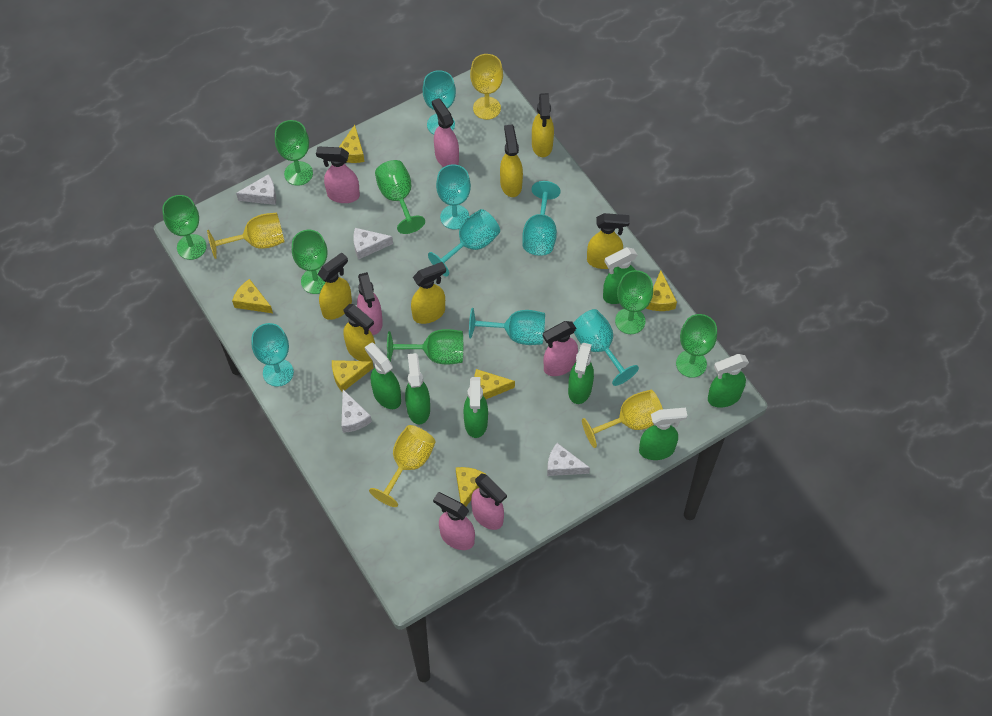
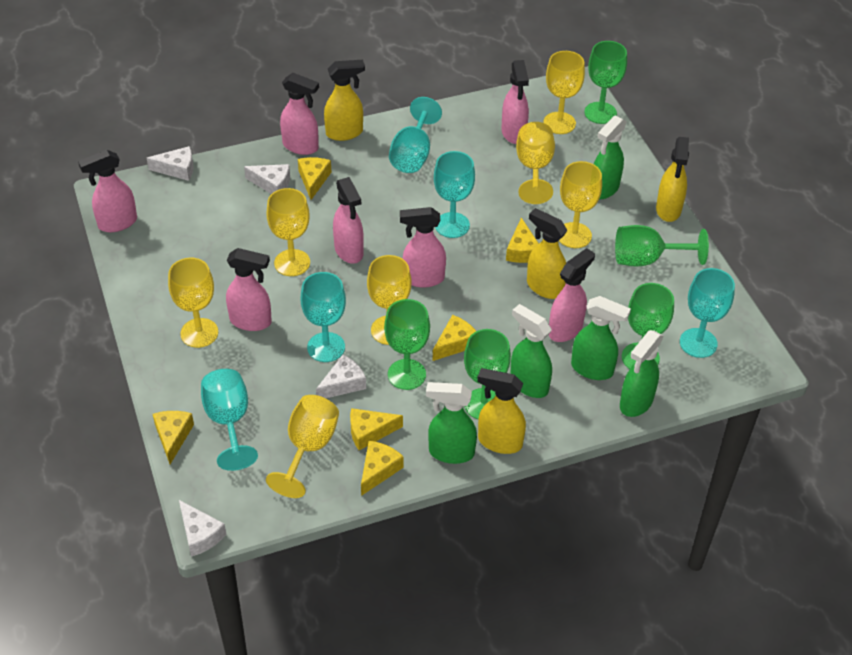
green goblet: 7 -> 5
green spray bottle: 7 -> 5
pink spray bottle: 6 -> 7
turquoise goblet: 7 -> 5
yellow goblet: 4 -> 7
yellow spray bottle: 6 -> 4

